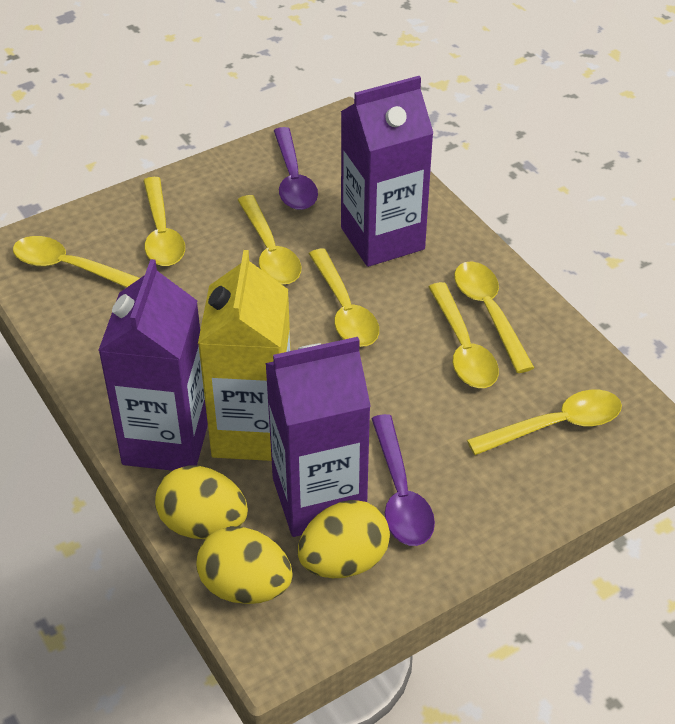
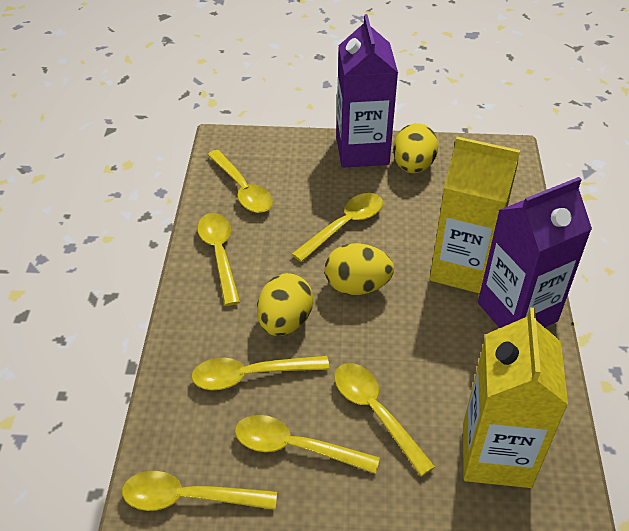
purple carton: 3 -> 2
purple spoon: 2 -> 0
yellow carton: 1 -> 2

